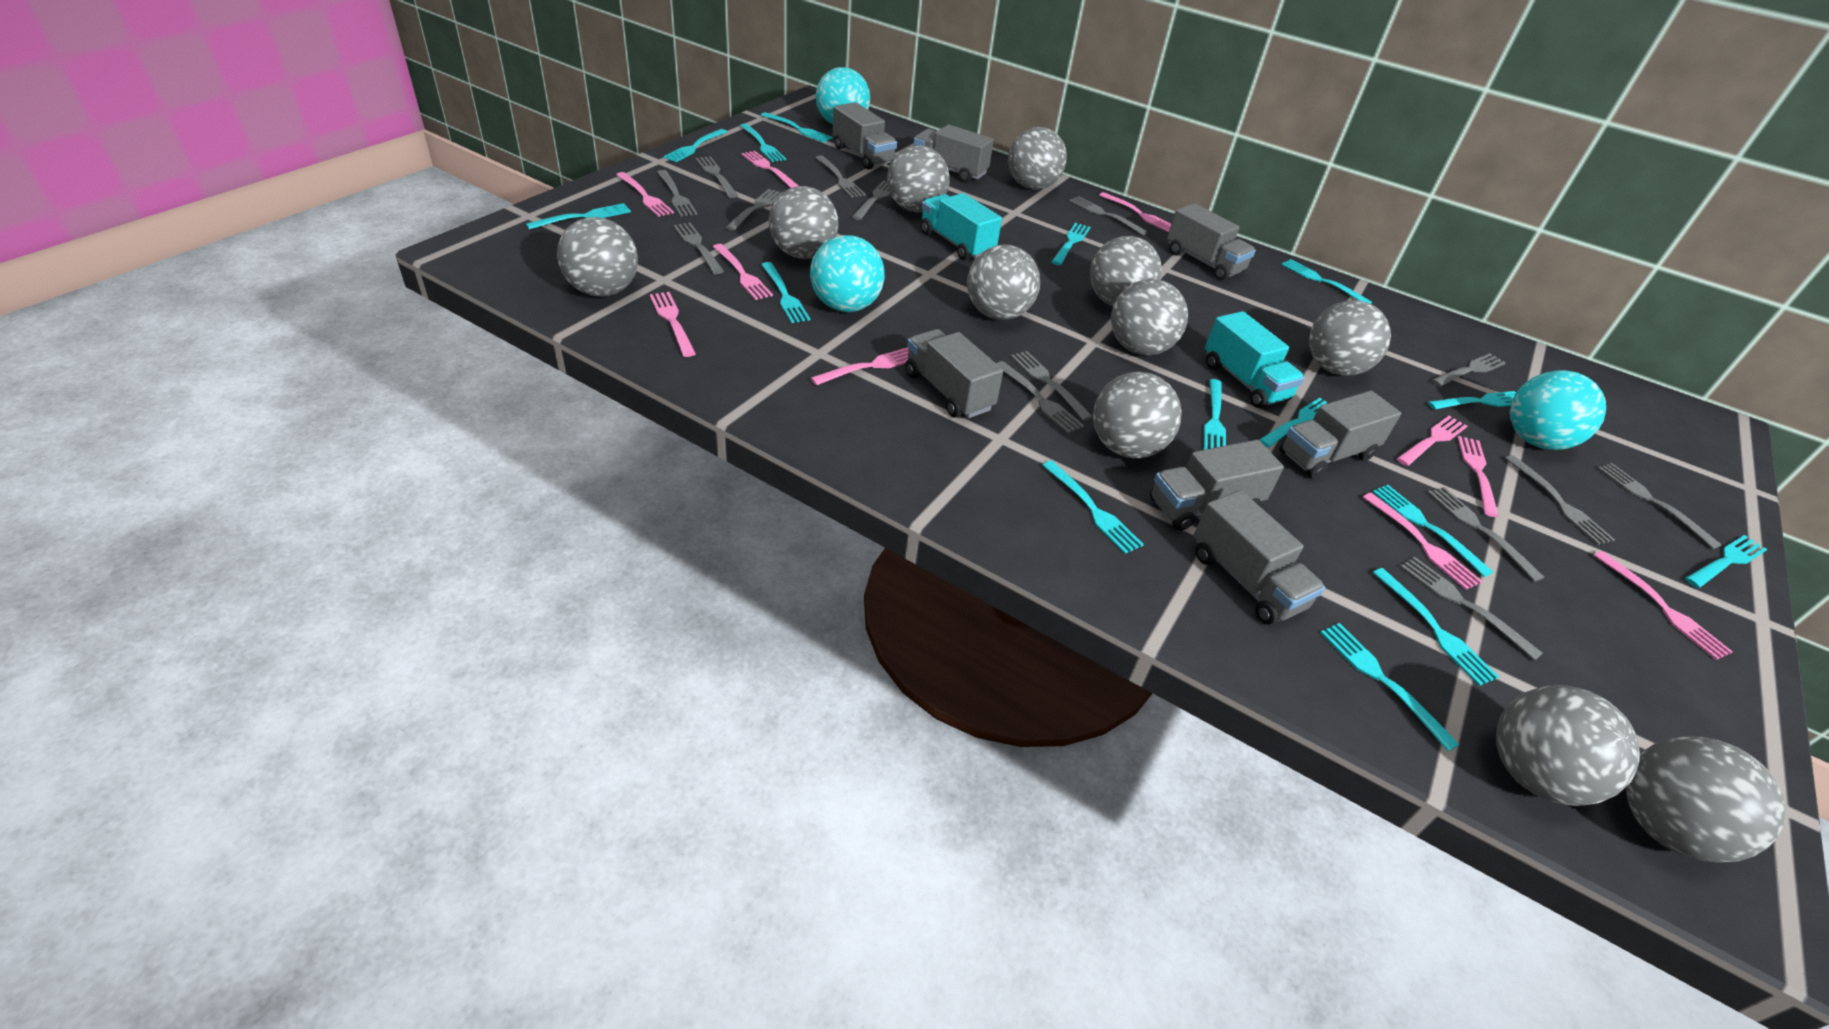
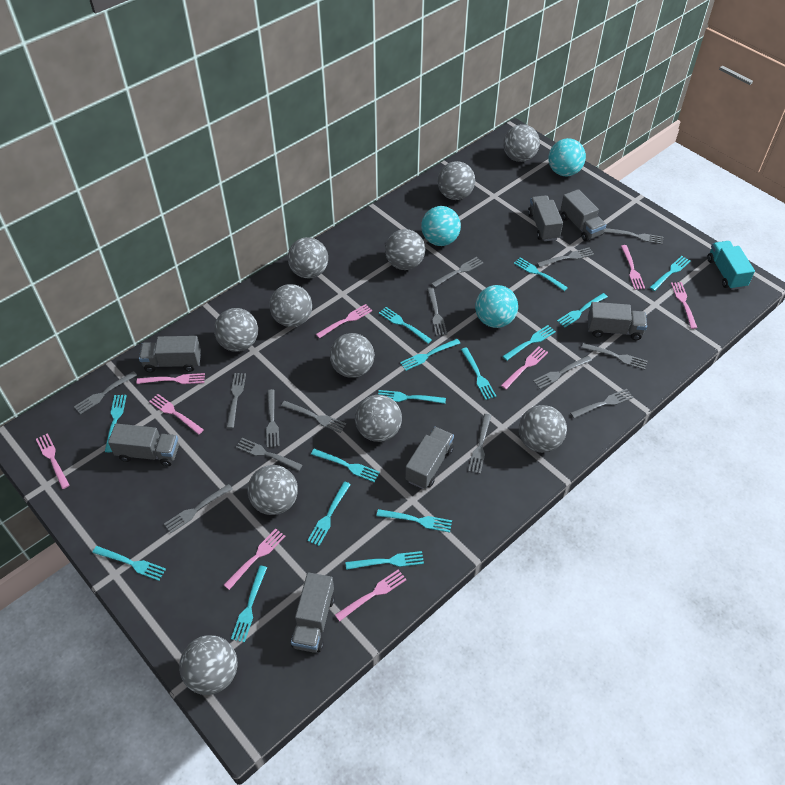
pink fork: 10 -> 9
turquoise truck: 2 -> 1

